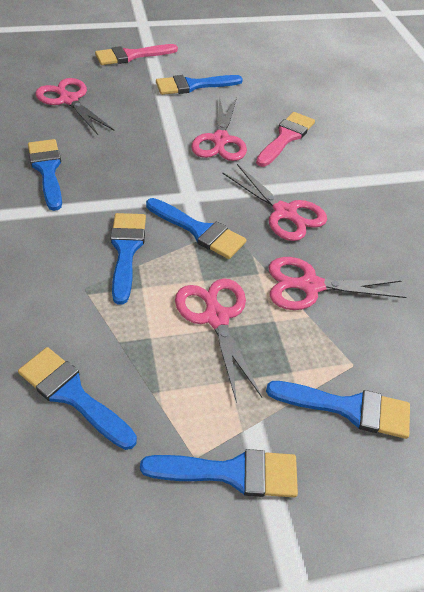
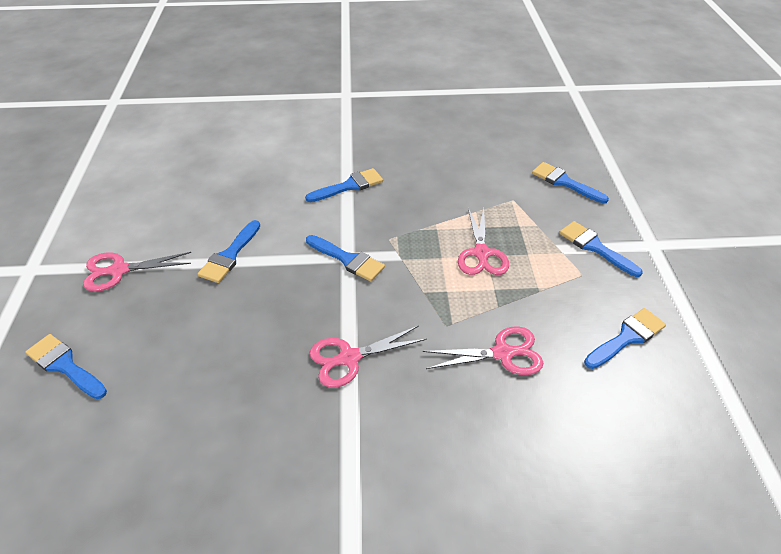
pink brush: 2 -> 0
pink scissors: 5 -> 4

